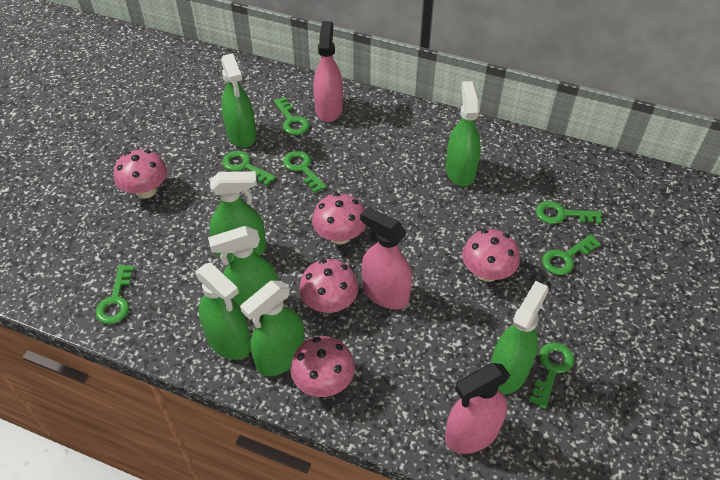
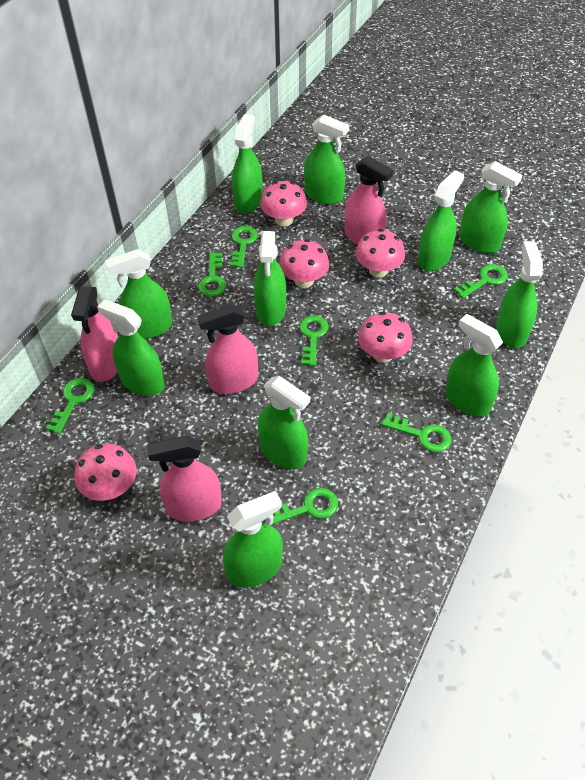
green spray bottle: 7 -> 11
pink spray bottle: 3 -> 4

